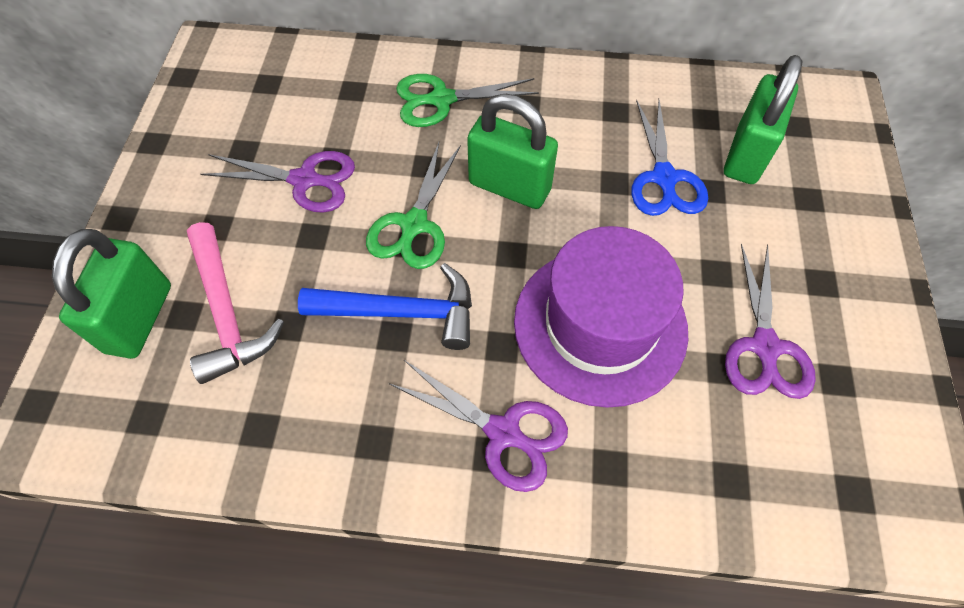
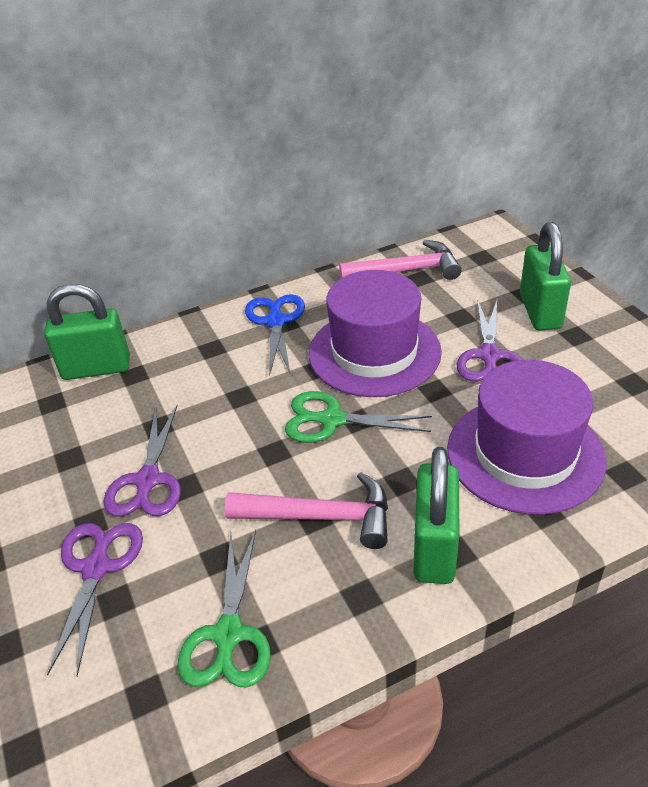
blue hammer: 1 -> 0
pink hammer: 1 -> 2
purple hat: 1 -> 2

